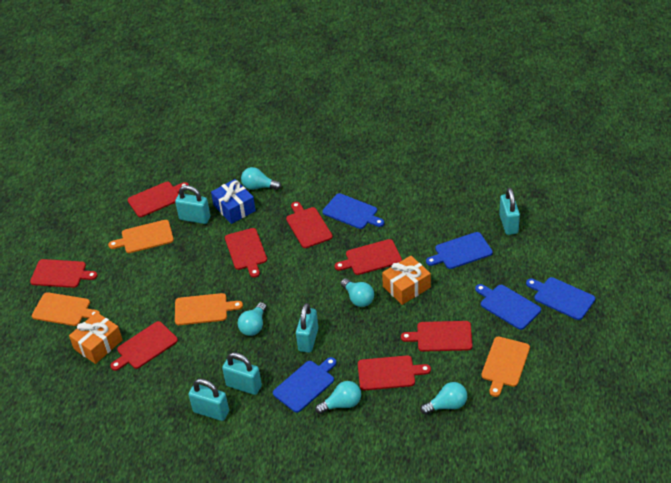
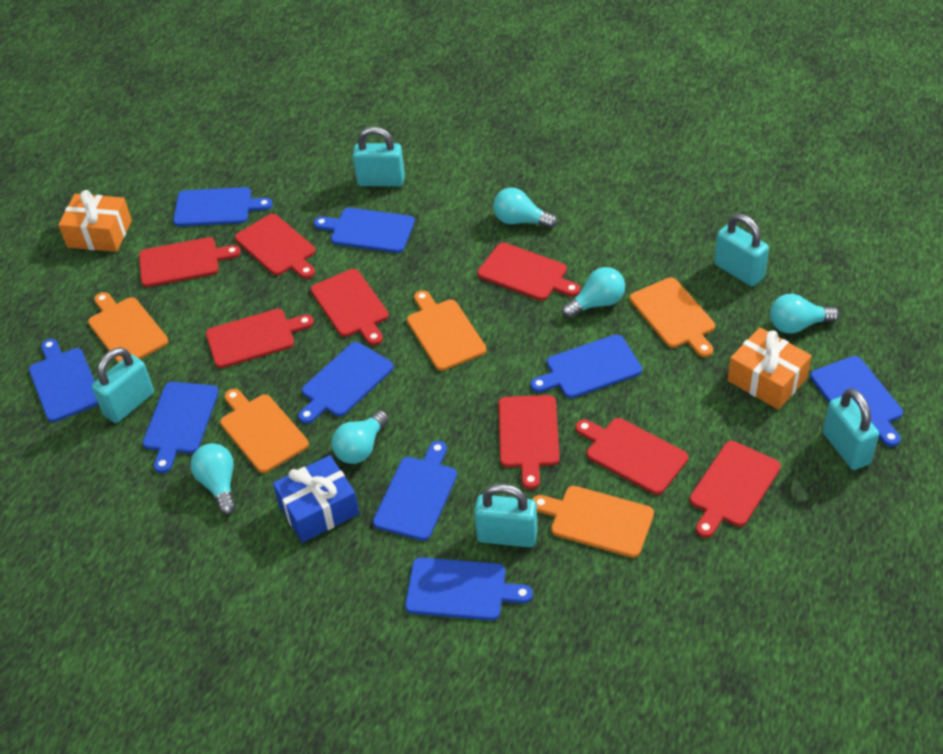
blue cutting board: 5 -> 9
orange cutting board: 4 -> 5

